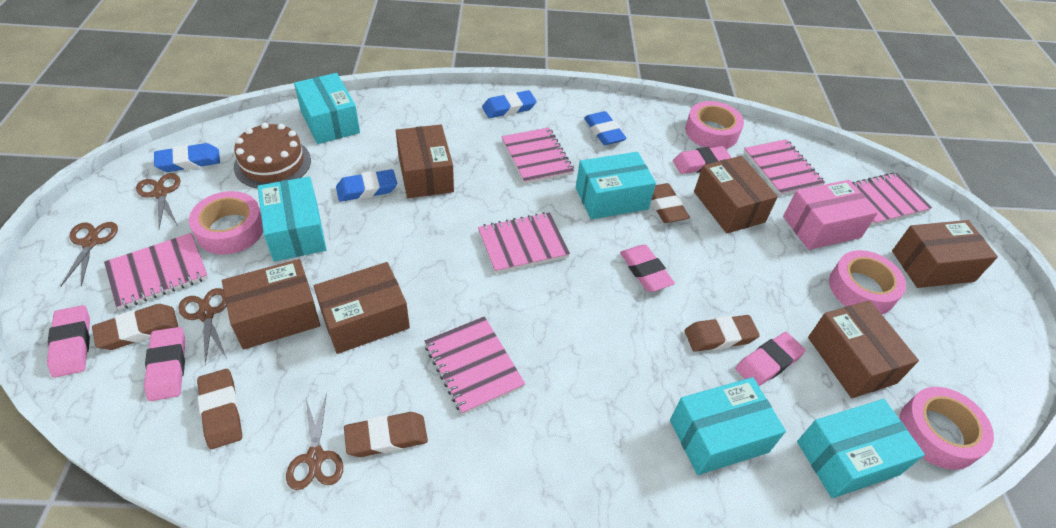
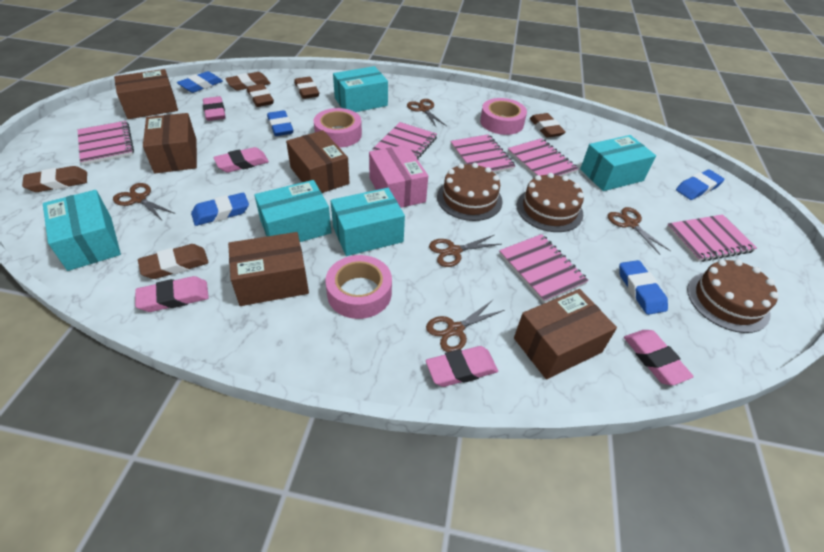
blue eraser: 4 -> 5
brown box: 6 -> 5
brown cake: 1 -> 3
brown eraser: 5 -> 6
brown scissors: 4 -> 5
pink tape: 4 -> 3

